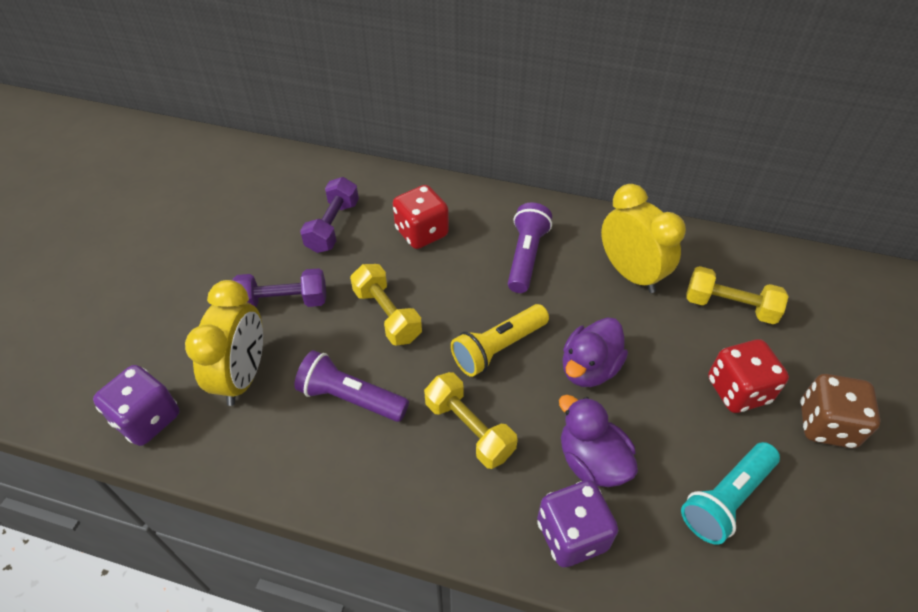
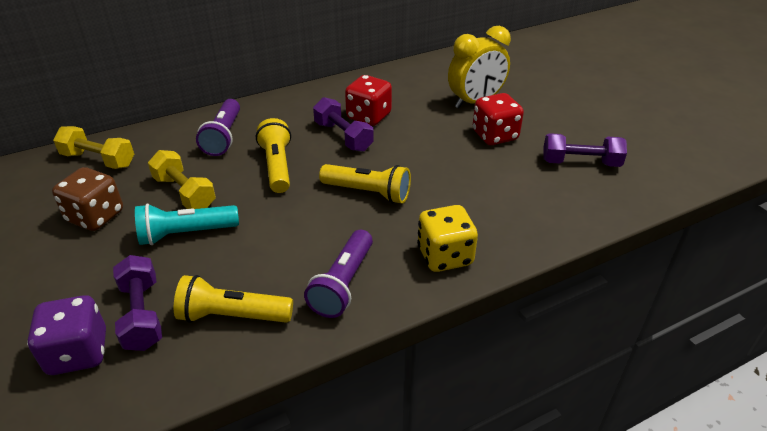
purple dice: 2 -> 1
purple duck: 2 -> 0
purple dumbbell: 2 -> 3
yellow clock: 2 -> 1
yellow dice: 0 -> 1
yellow dumbbell: 3 -> 2
yellow flashlight: 1 -> 3

